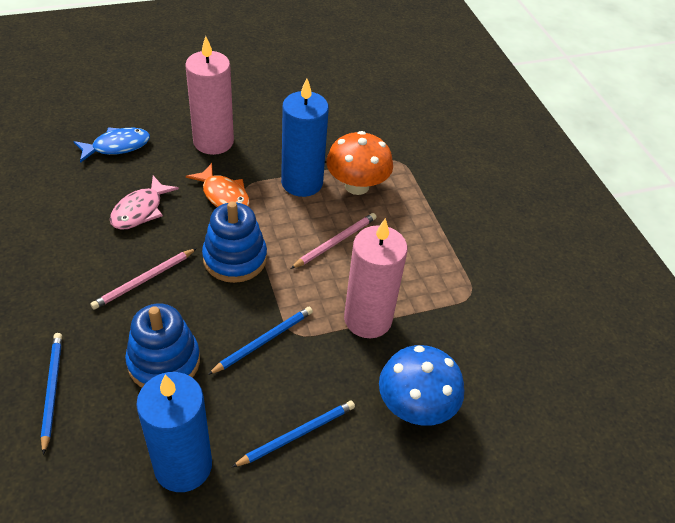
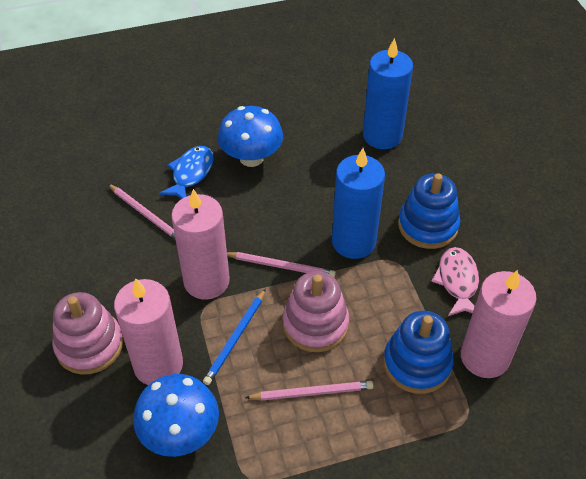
blue mushroom: 1 -> 2
blue pencil: 3 -> 1
orange fish: 1 -> 0
orange mushroom: 1 -> 0
pink candle: 2 -> 3
pink pencil: 2 -> 3
pink stacking toy: 0 -> 2

